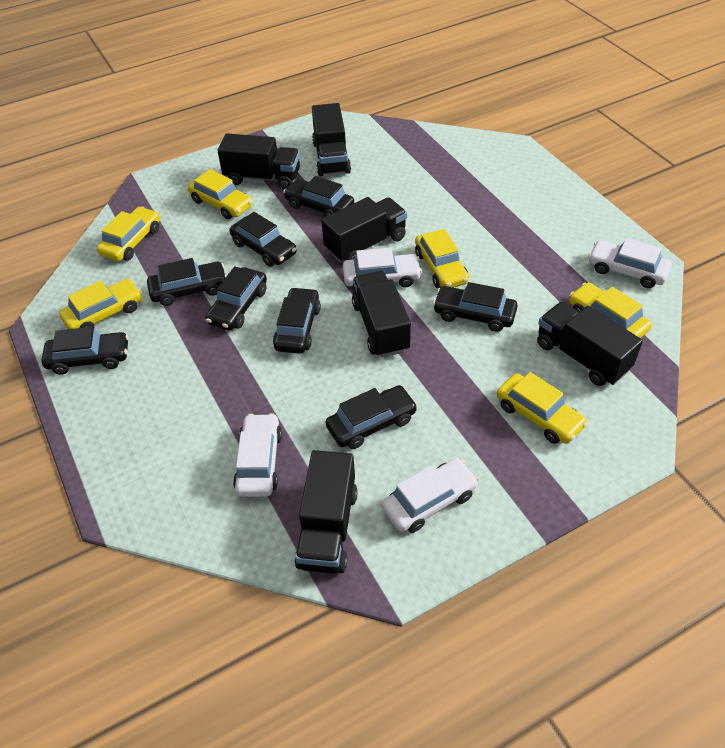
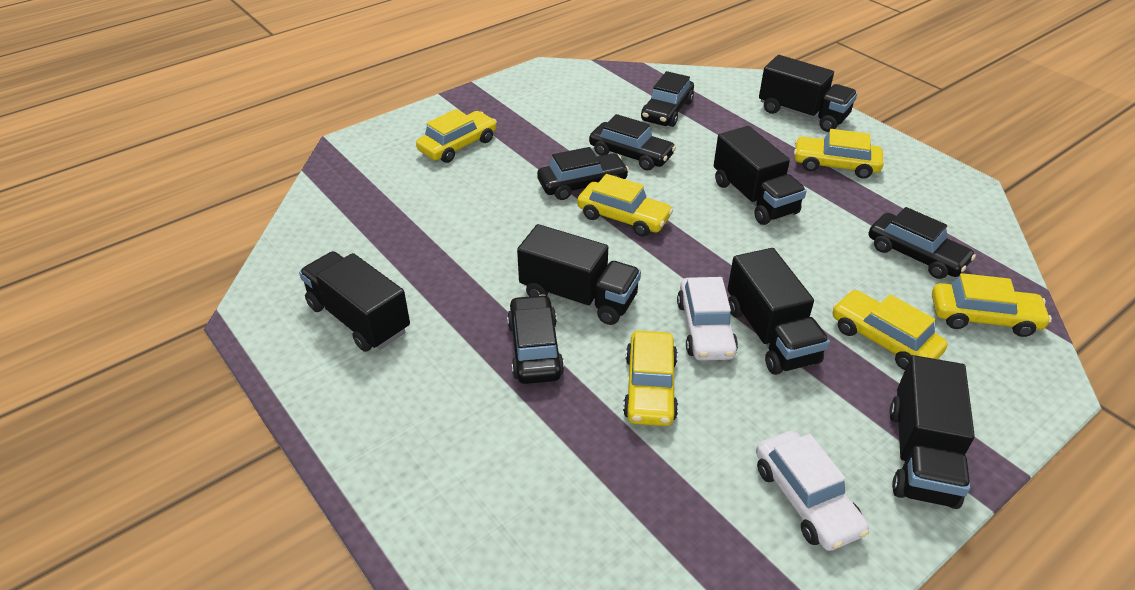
black car: 8 -> 5
white car: 4 -> 2

